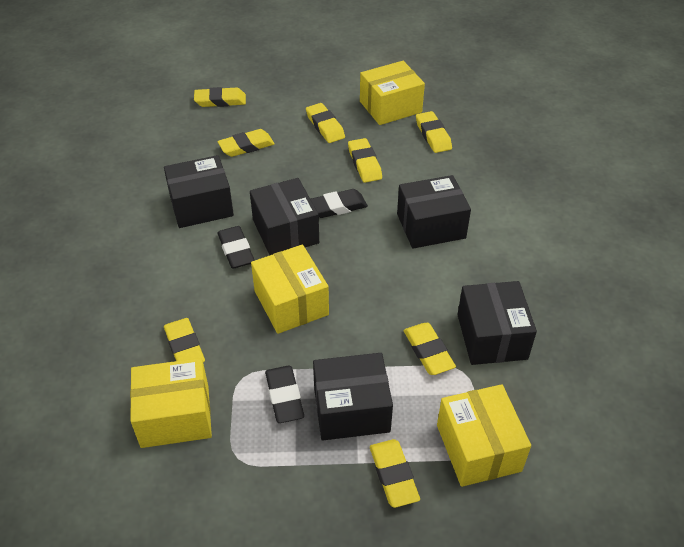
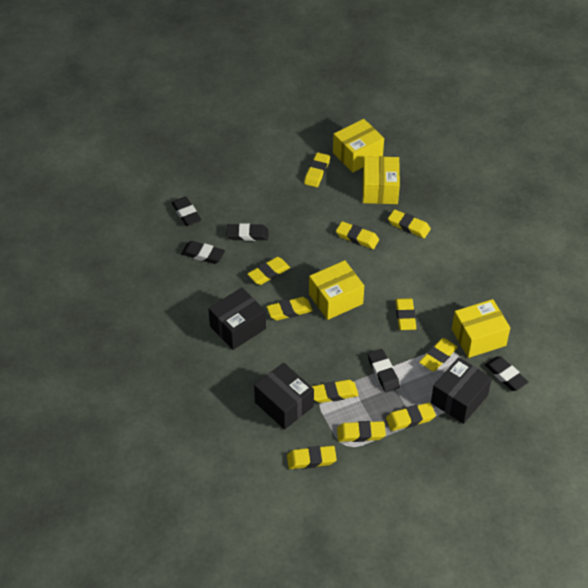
black box: 5 -> 3
black eraser: 3 -> 5
yellow eraser: 8 -> 11

